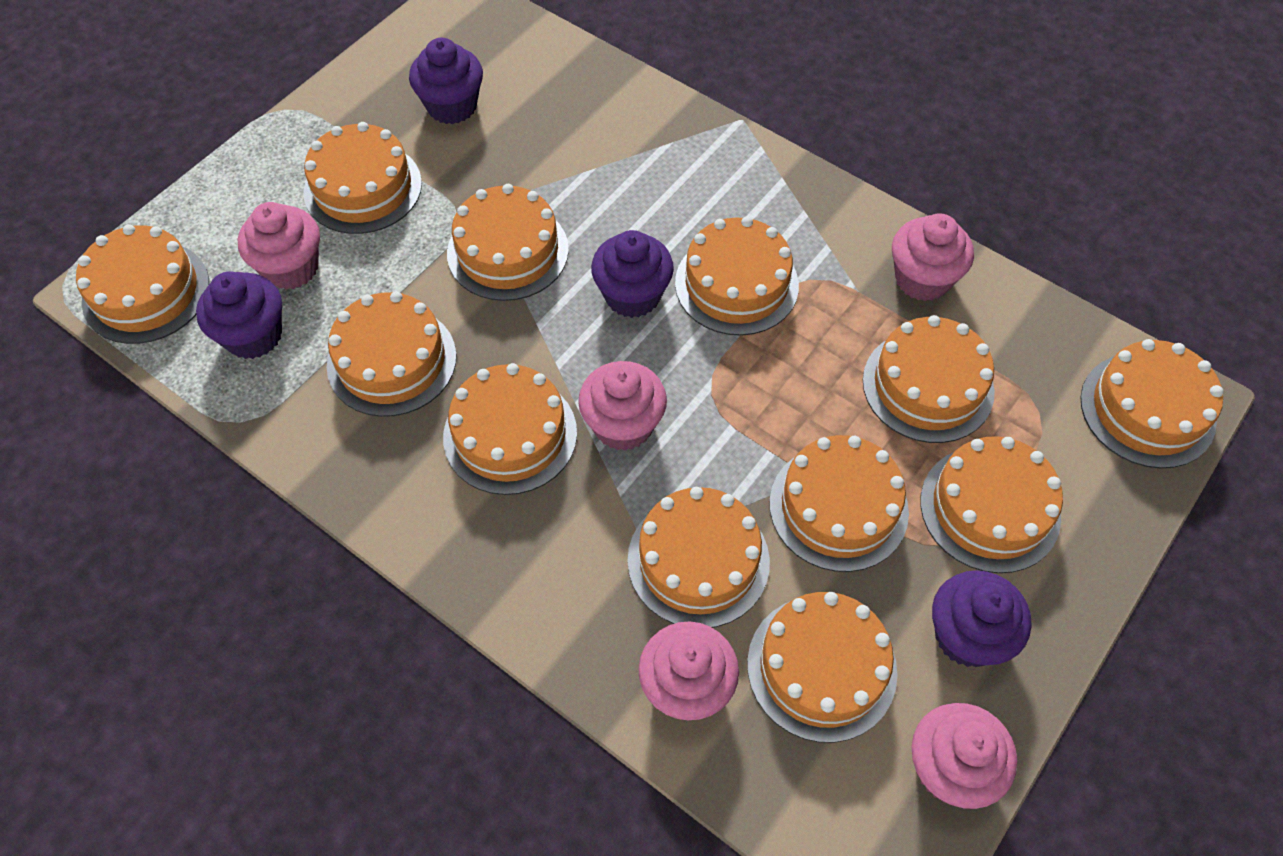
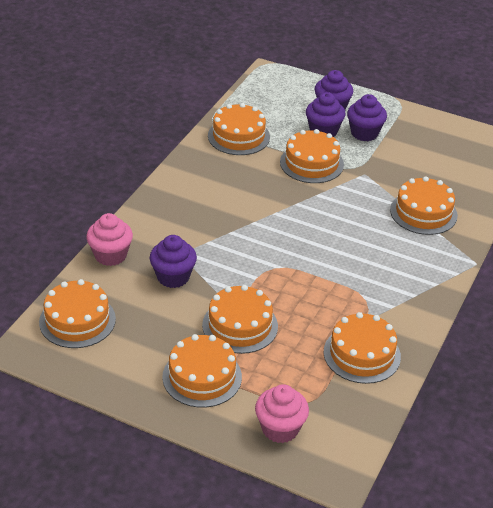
orange cake: 12 -> 7
pink cupcake: 5 -> 2

